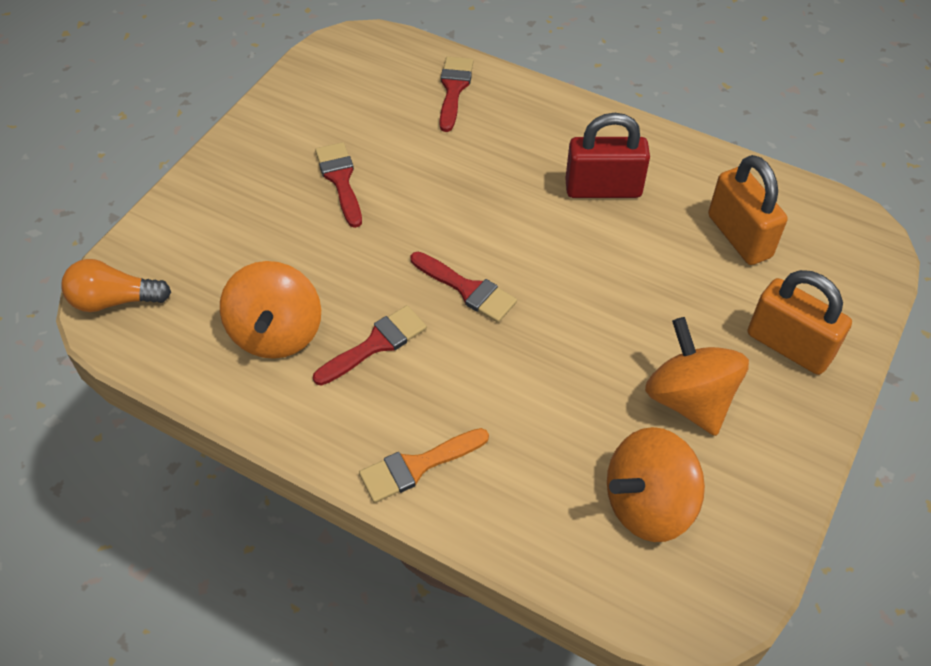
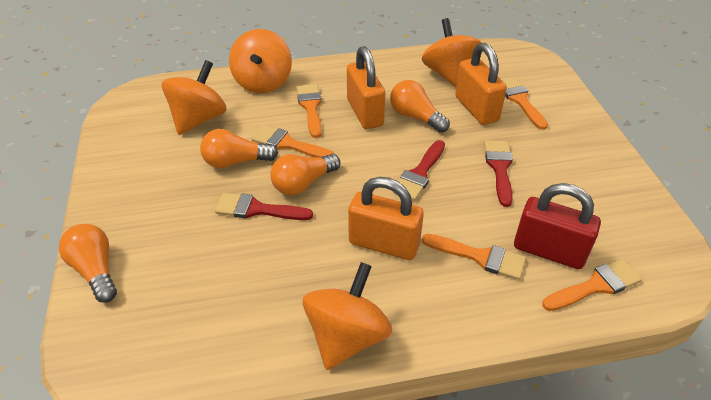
orange brush: 1 -> 5
orange light bulb: 1 -> 4
orange padlock: 2 -> 3
orange spinning top: 3 -> 4
red brush: 4 -> 3

